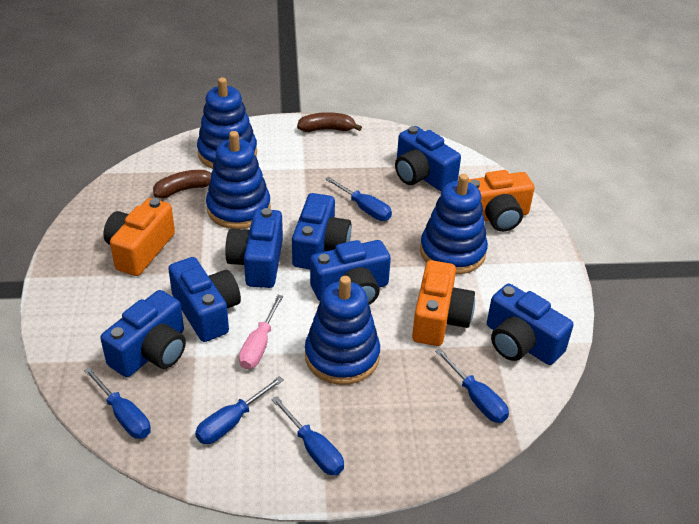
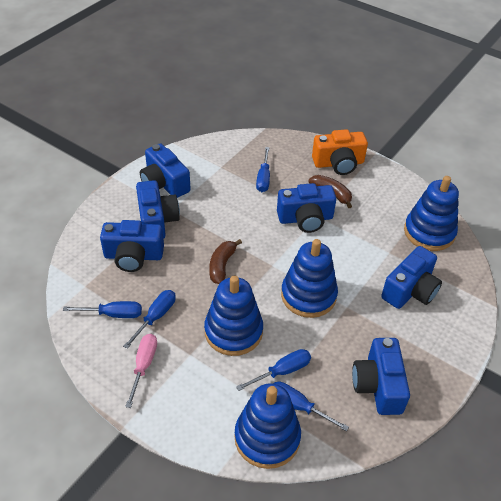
blue camera: 7 -> 6
orange camera: 3 -> 1

